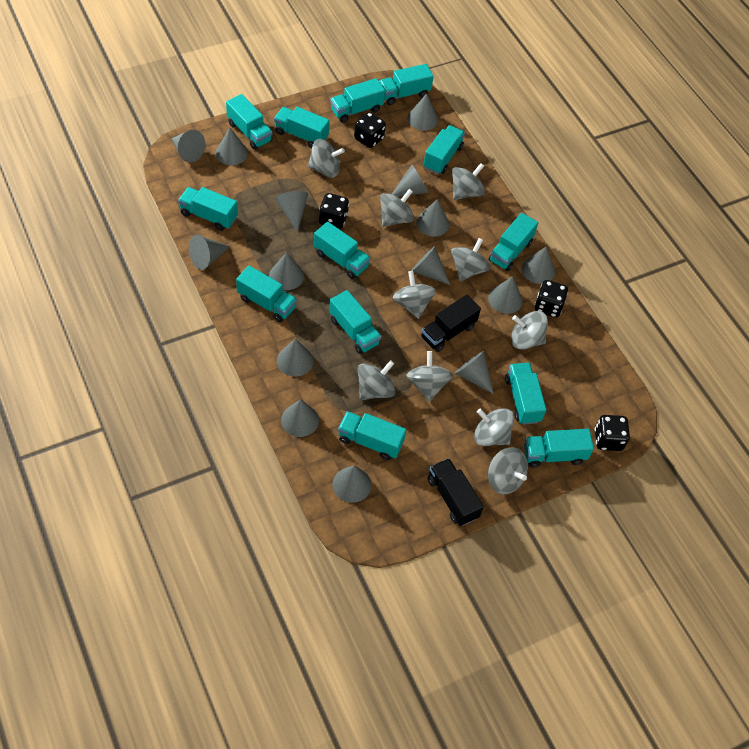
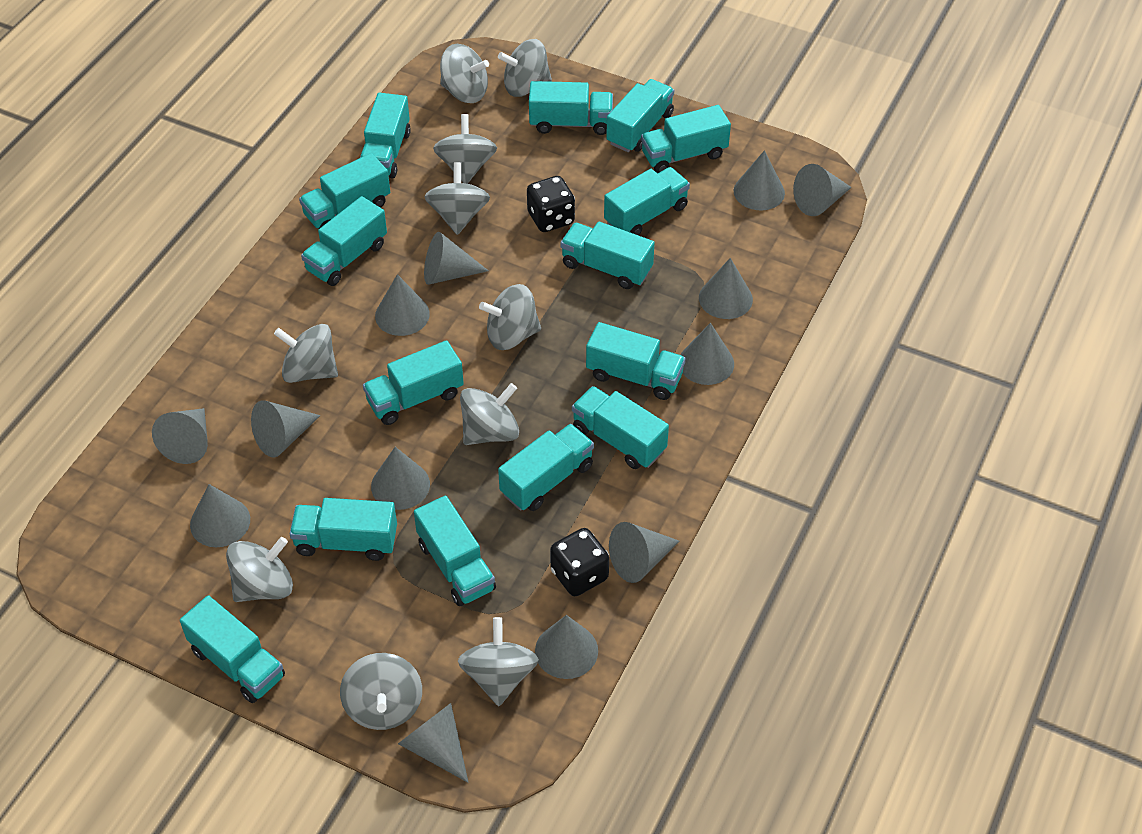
black dice: 4 -> 2
black truck: 2 -> 0
grey cone: 15 -> 13
turquoise truck: 13 -> 15

